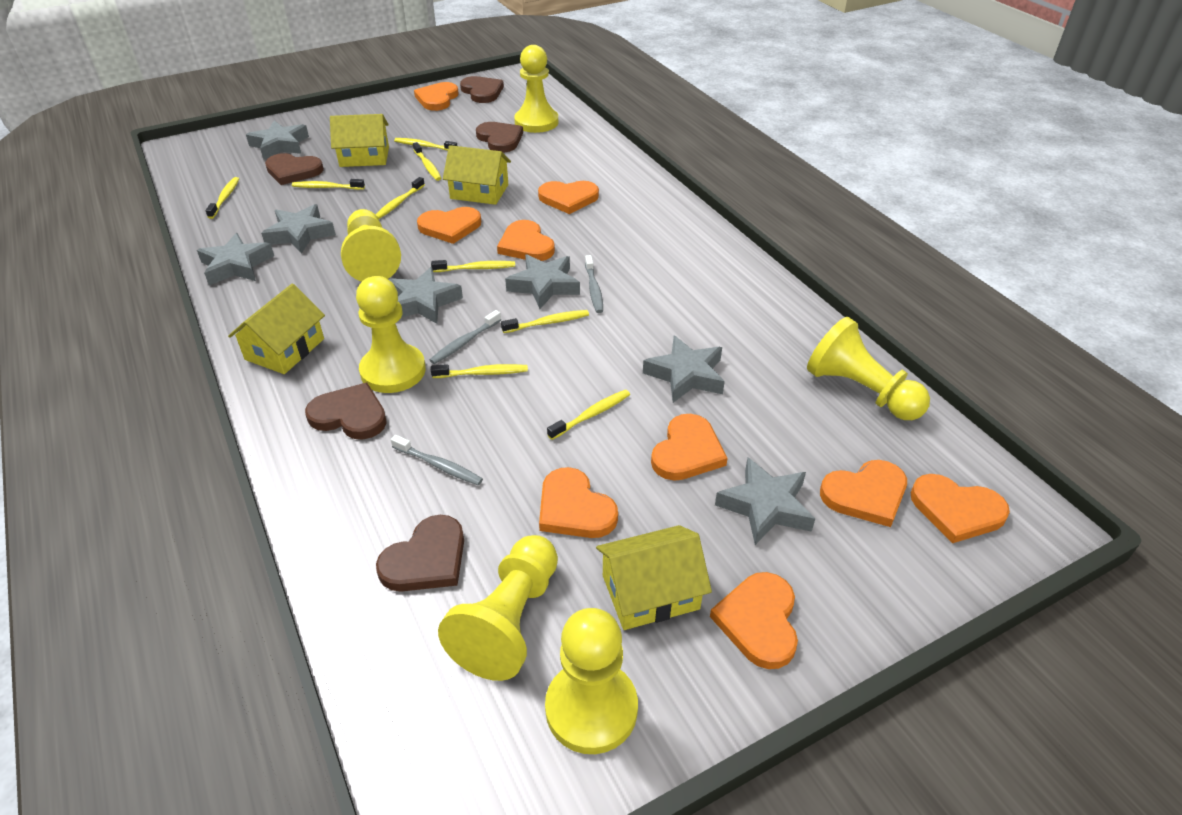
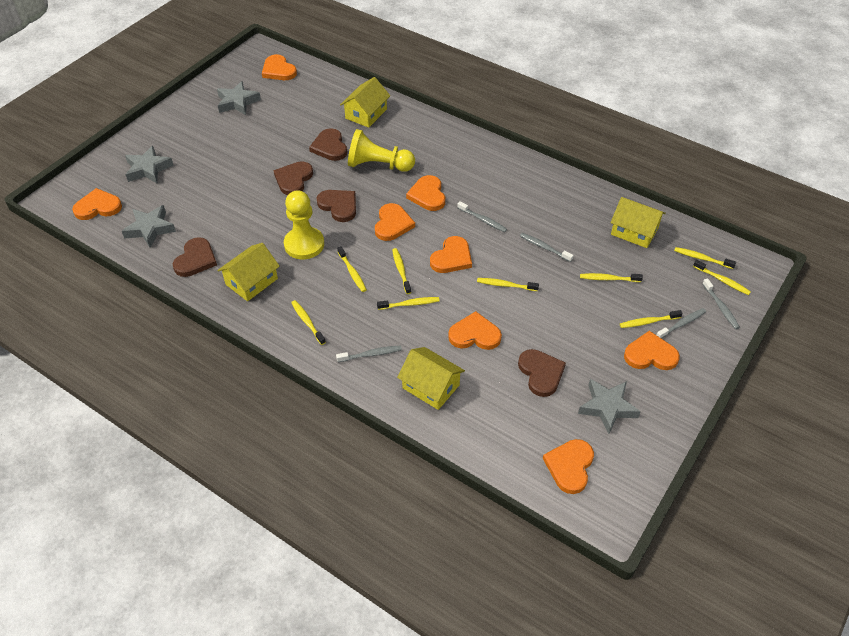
grey star: 7 -> 4
grey toothbrush: 3 -> 5
orange heart: 9 -> 8
yellow pawn: 6 -> 2

